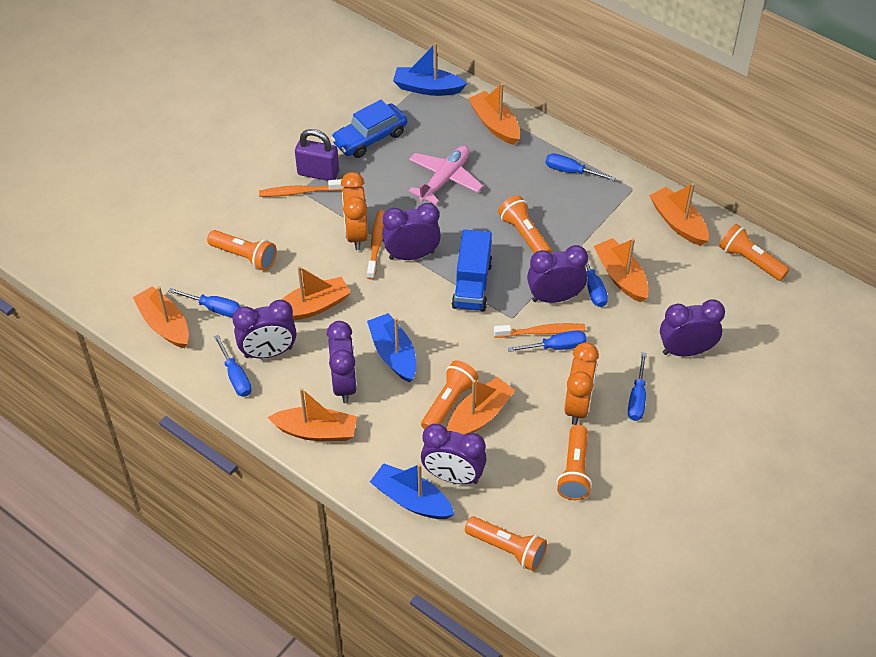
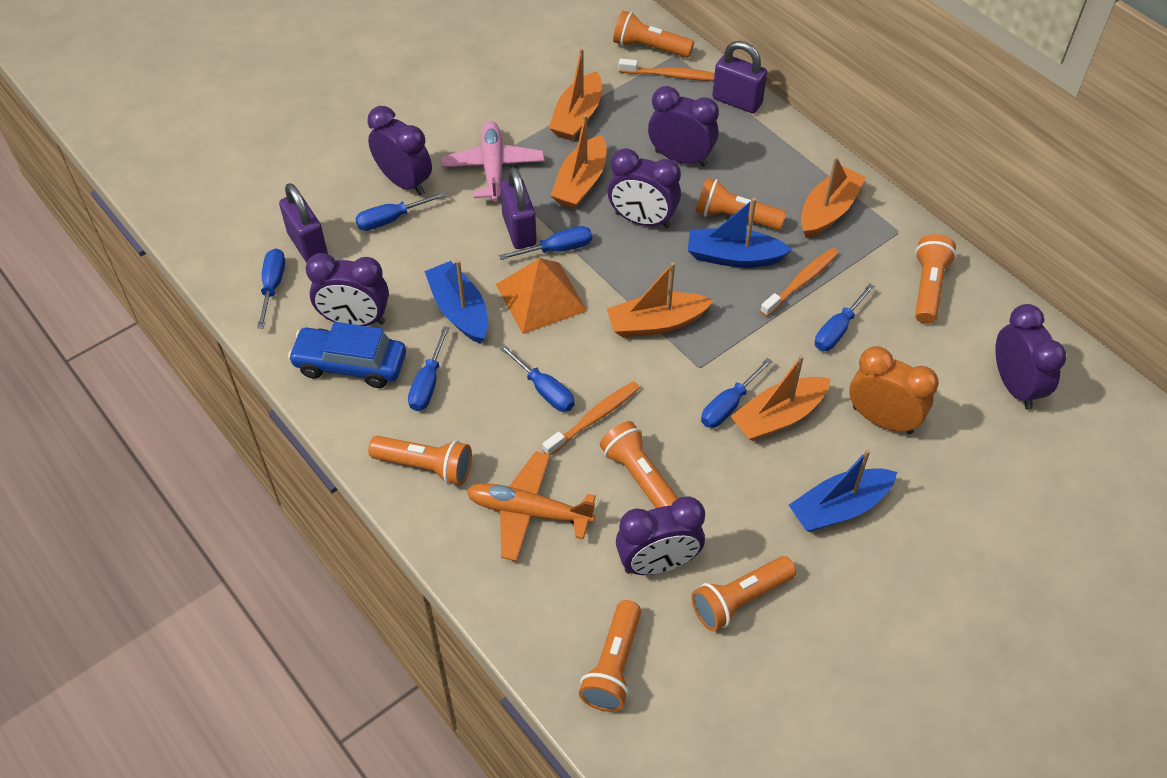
blue screwdriver: 6 -> 7
blue truck: 1 -> 0
orange boat: 7 -> 5
orange clock: 2 -> 1
orange flashlight: 6 -> 7
orange plane: 0 -> 1
orange pyramid: 0 -> 1
purple padlock: 1 -> 3

